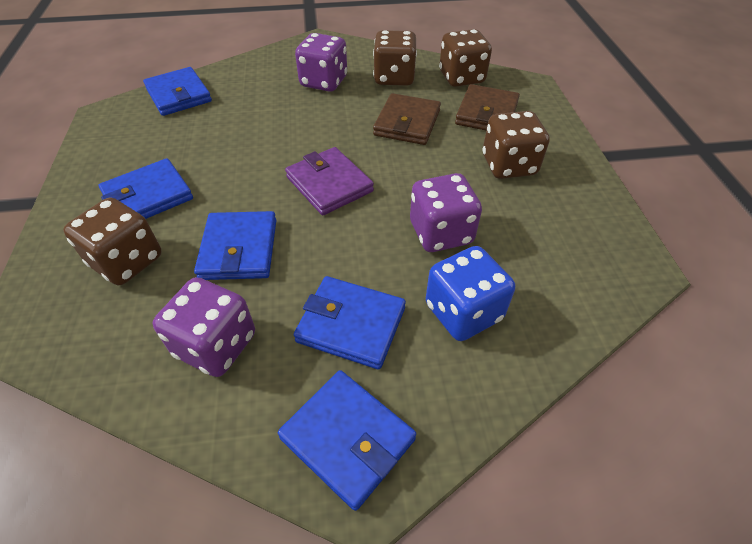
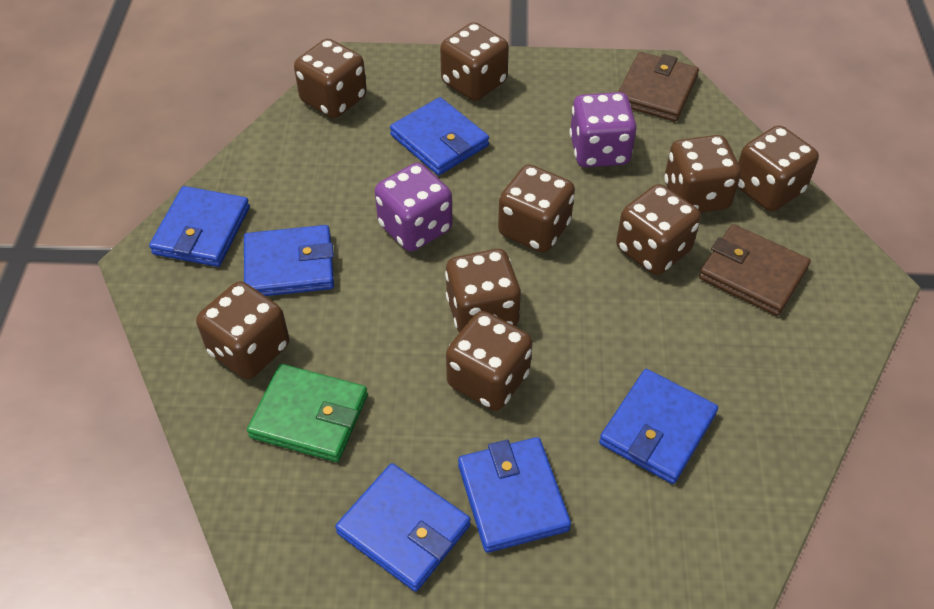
blue dice: 1 -> 0
blue wallet: 5 -> 6
brown dice: 4 -> 9
green wallet: 0 -> 1
purple dice: 3 -> 2
purple wallet: 1 -> 0

